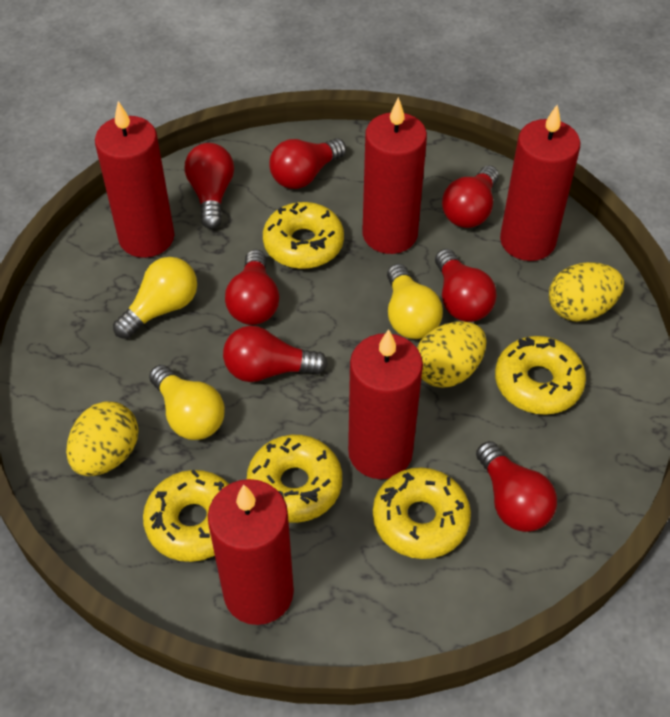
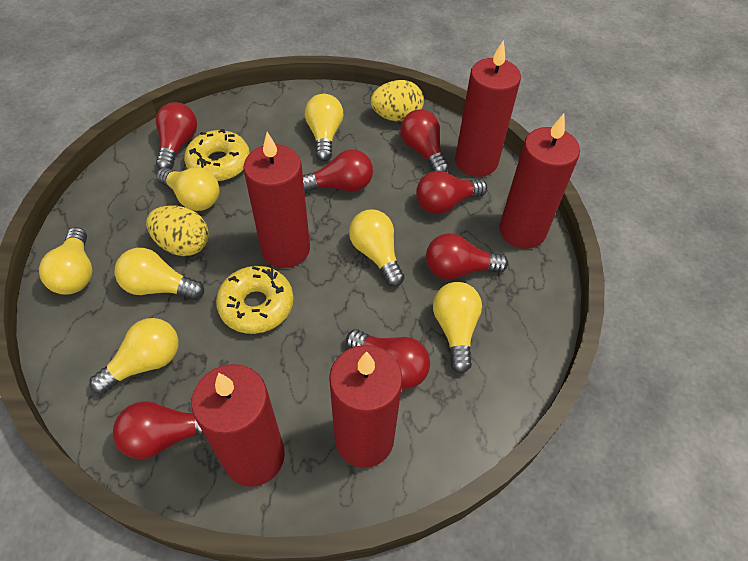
yellow donut: 5 -> 2
yellow egg: 3 -> 2
yellow light bulb: 3 -> 7

